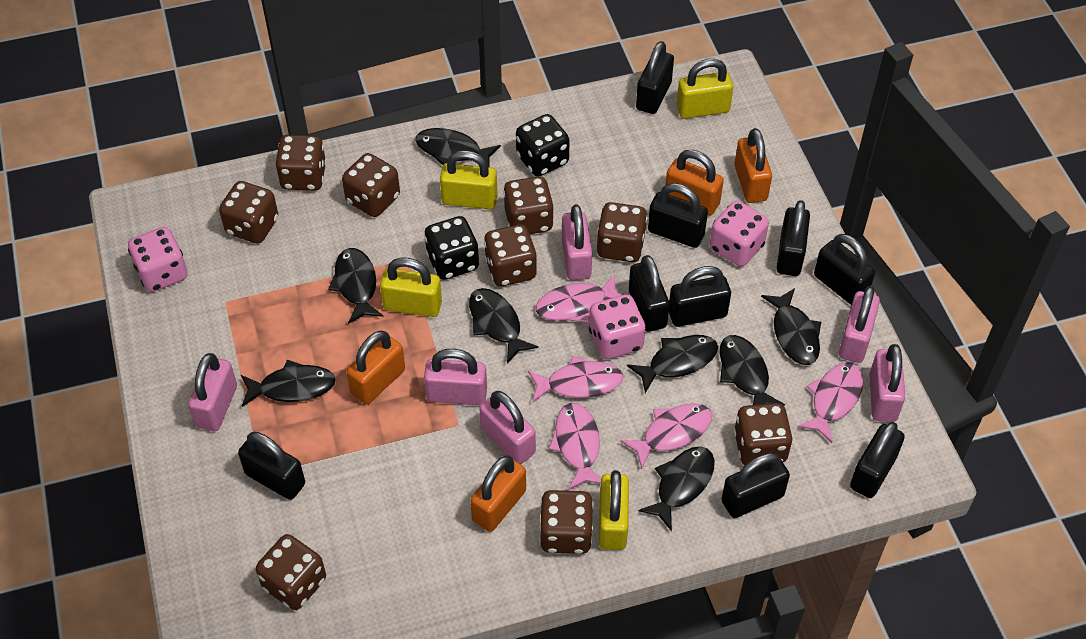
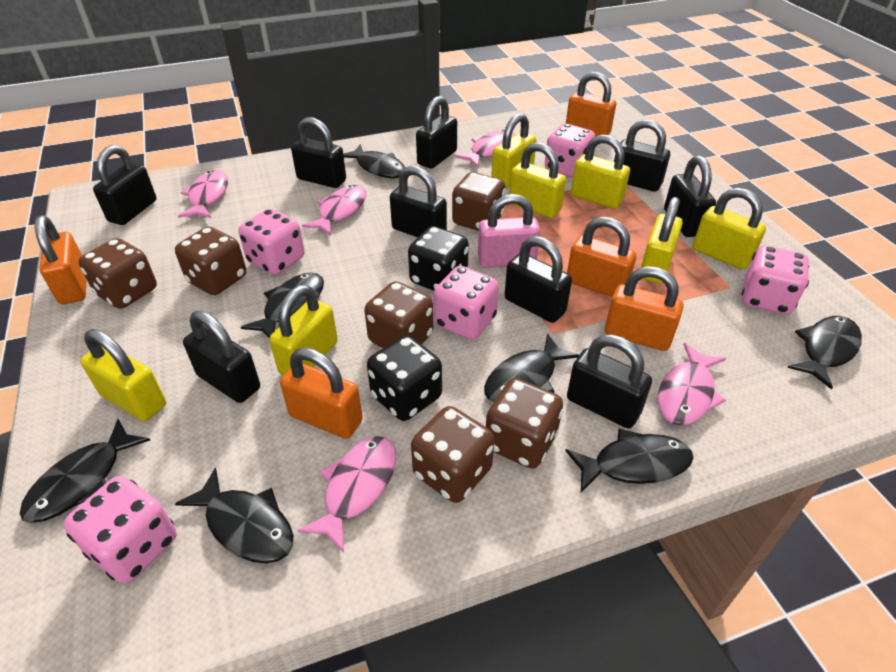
black fish: 8 -> 7
brown dice: 9 -> 6
orange padlock: 4 -> 5
pink dice: 3 -> 5
pink padlock: 6 -> 1
yellow padlock: 4 -> 7

